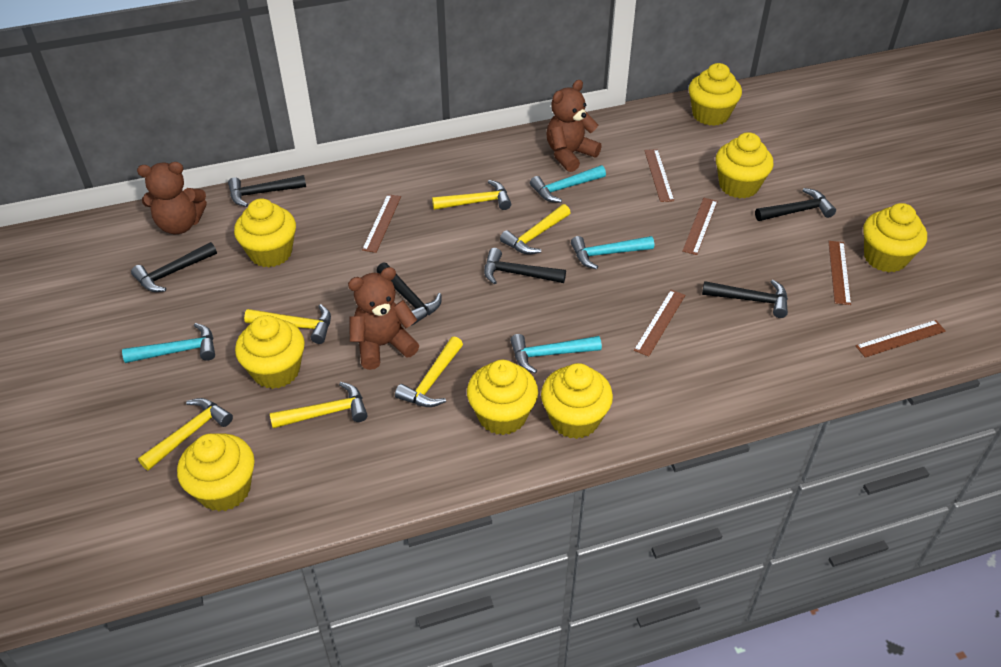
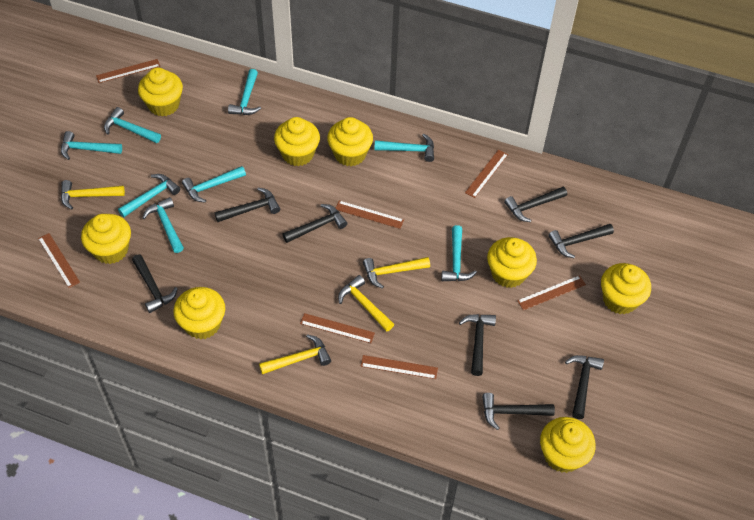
black hammer: 6 -> 8
brown ruler: 6 -> 7
brown teddy bear: 3 -> 0
turquoise hammer: 4 -> 8
yellow hammer: 6 -> 4

